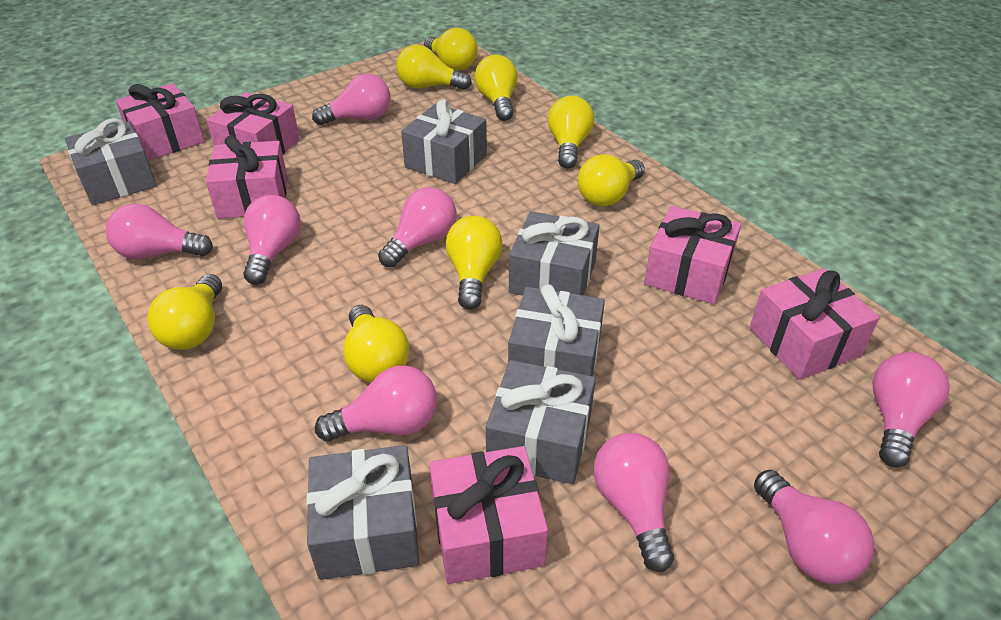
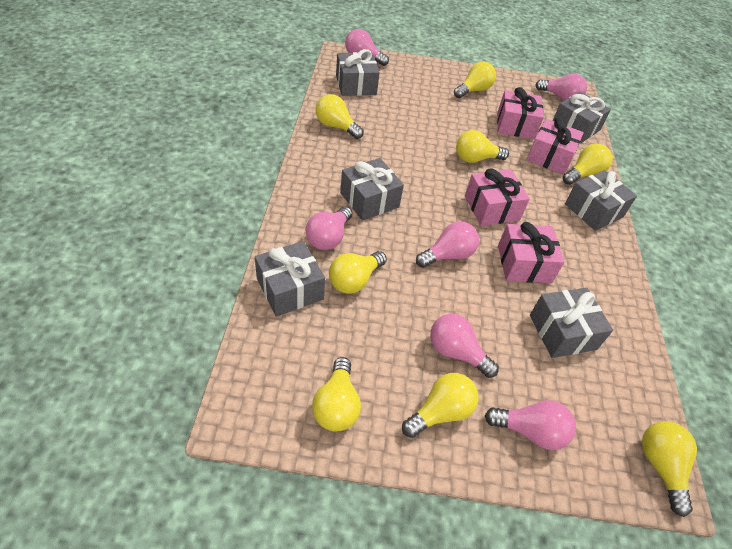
pink gift: 6 -> 4
pink light bulb: 8 -> 6

